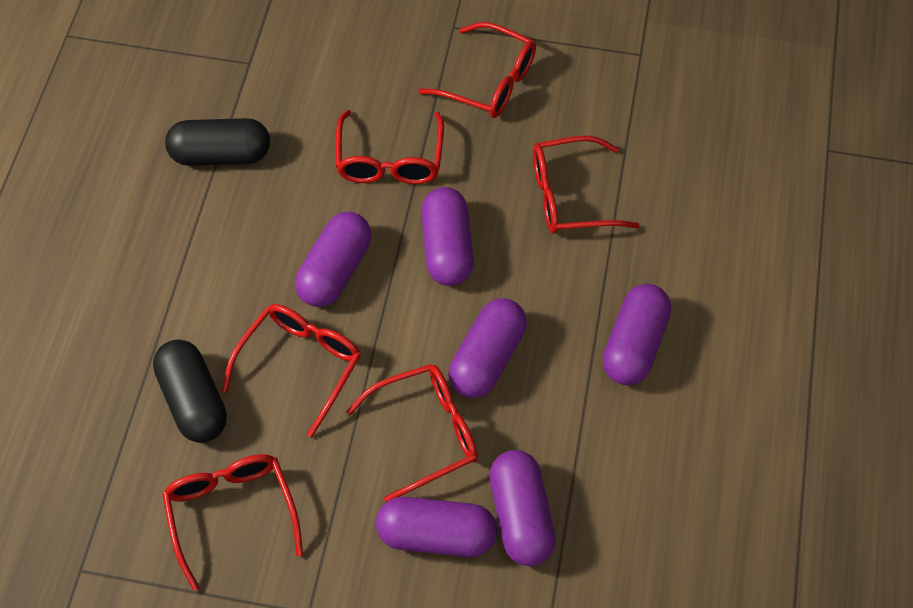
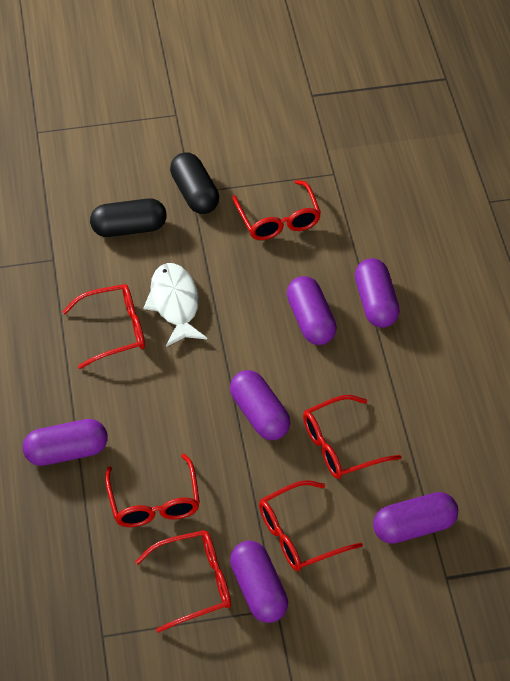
white fish: 0 -> 1

